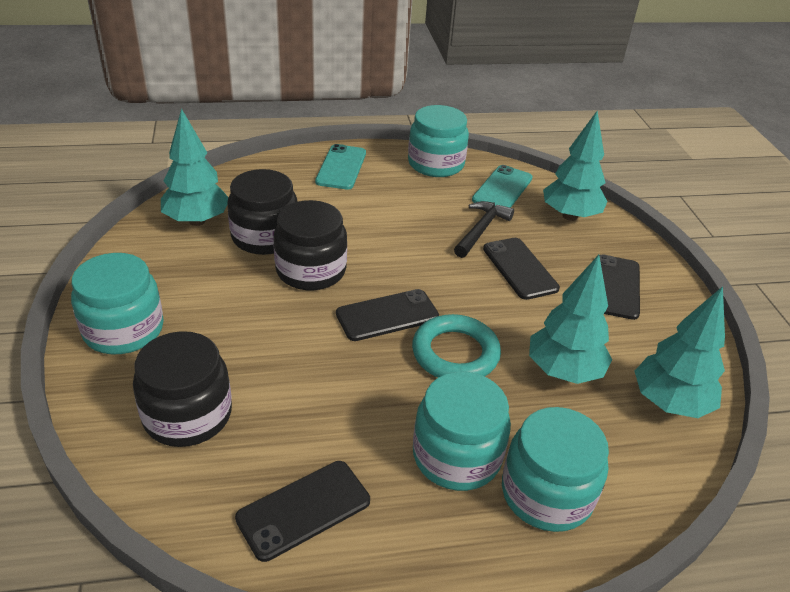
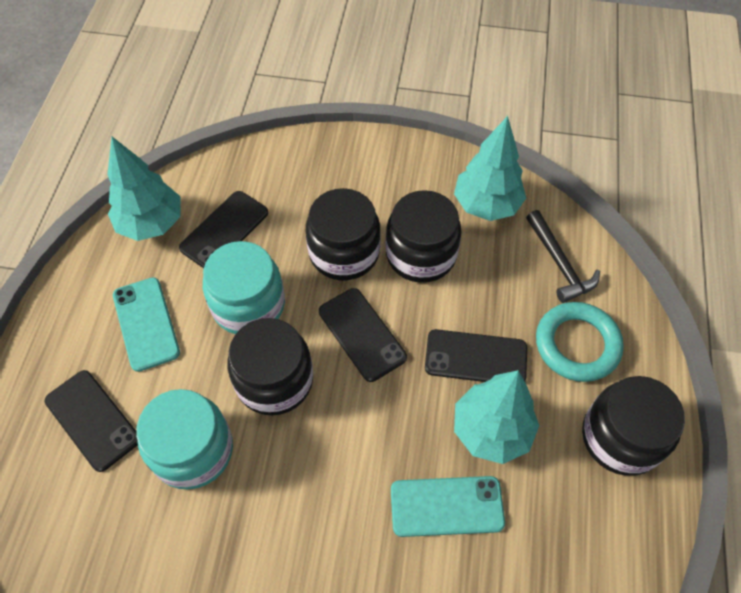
black jar: 3 -> 4
turquoise jar: 4 -> 2
turquoise tree: 4 -> 3

